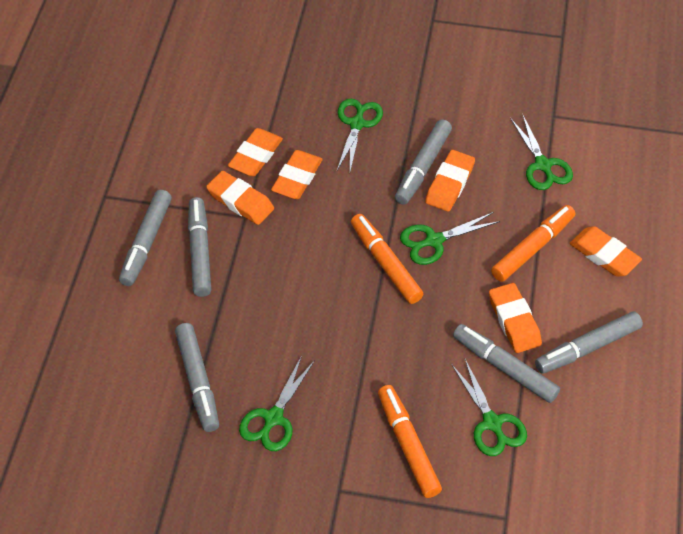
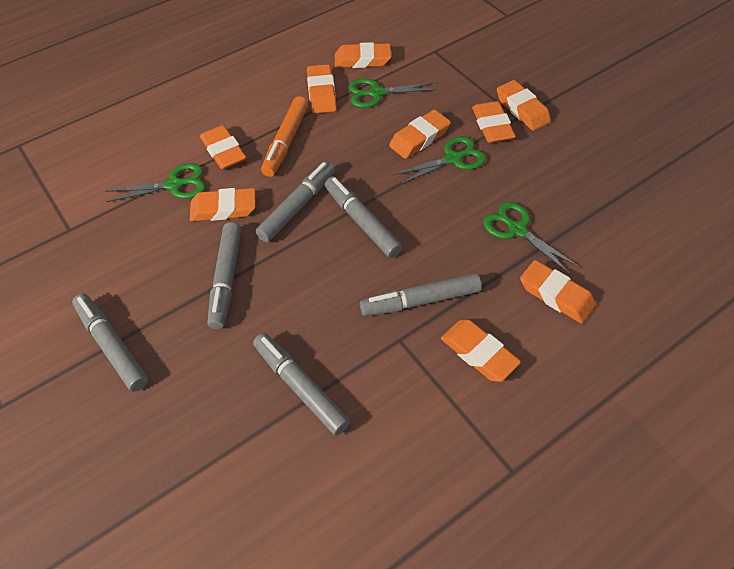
green scissors: 5 -> 4
orange eraser: 6 -> 9
orange marker: 3 -> 1

